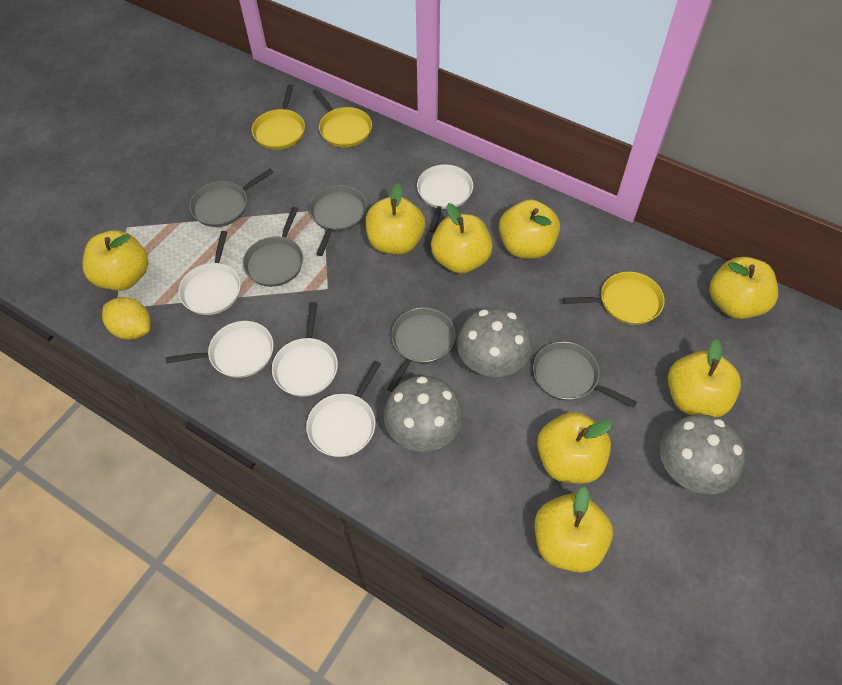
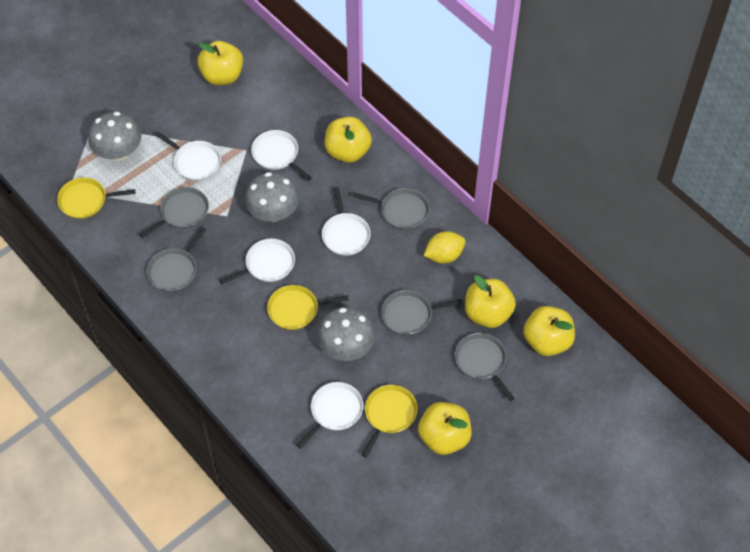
yellow apple: 8 -> 5

